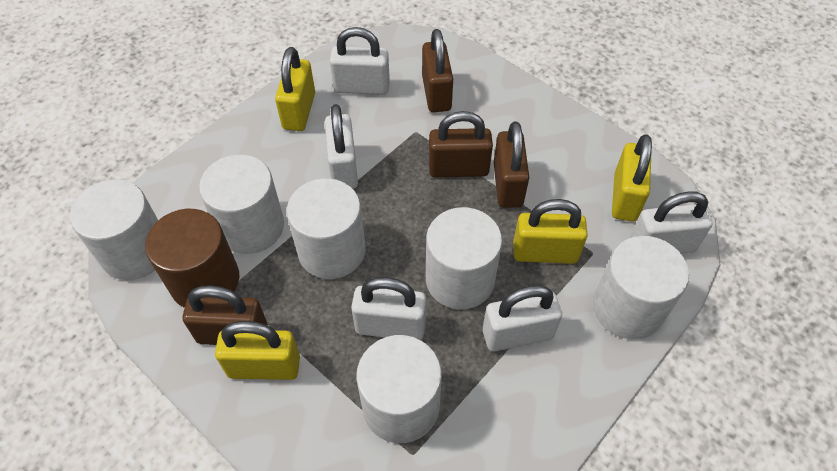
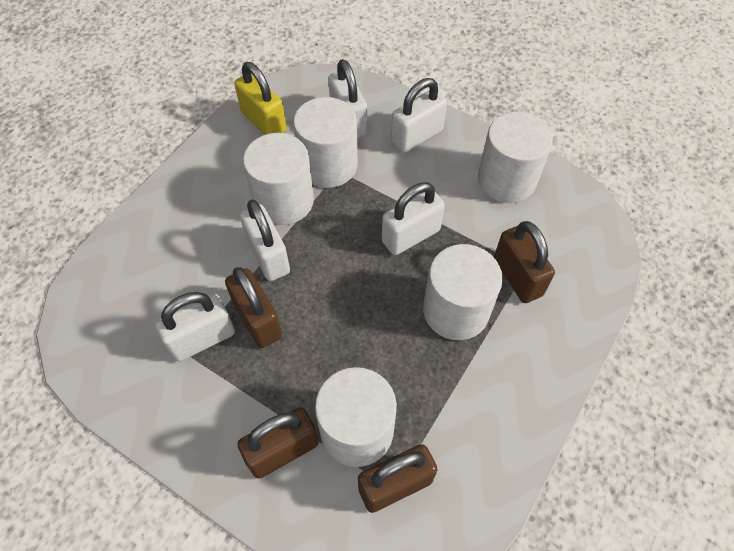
brown cylinder: 1 -> 0
white cylinder: 6 -> 5
yellow padlock: 4 -> 1

